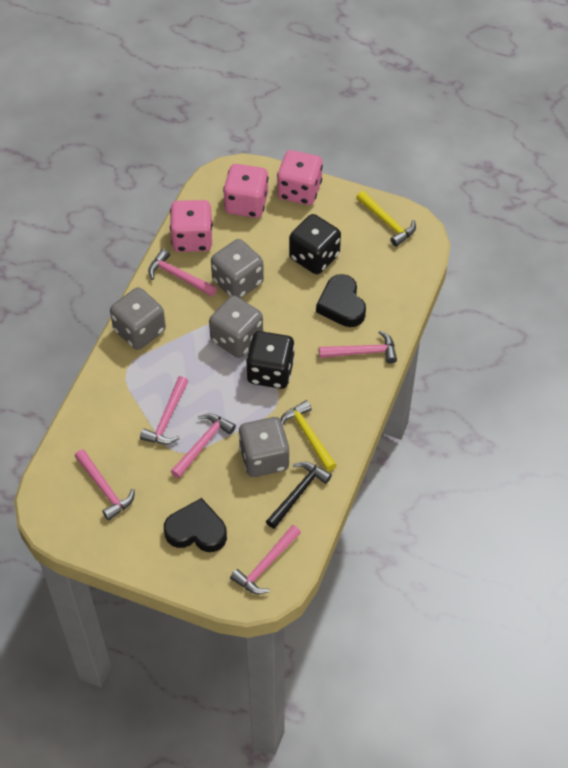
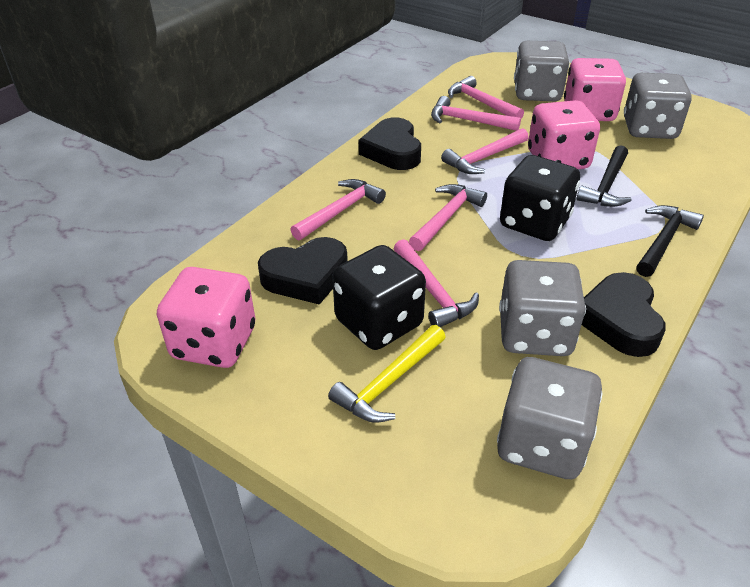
black hammer: 1 -> 2
black heart: 2 -> 3
yellow hammer: 2 -> 1

